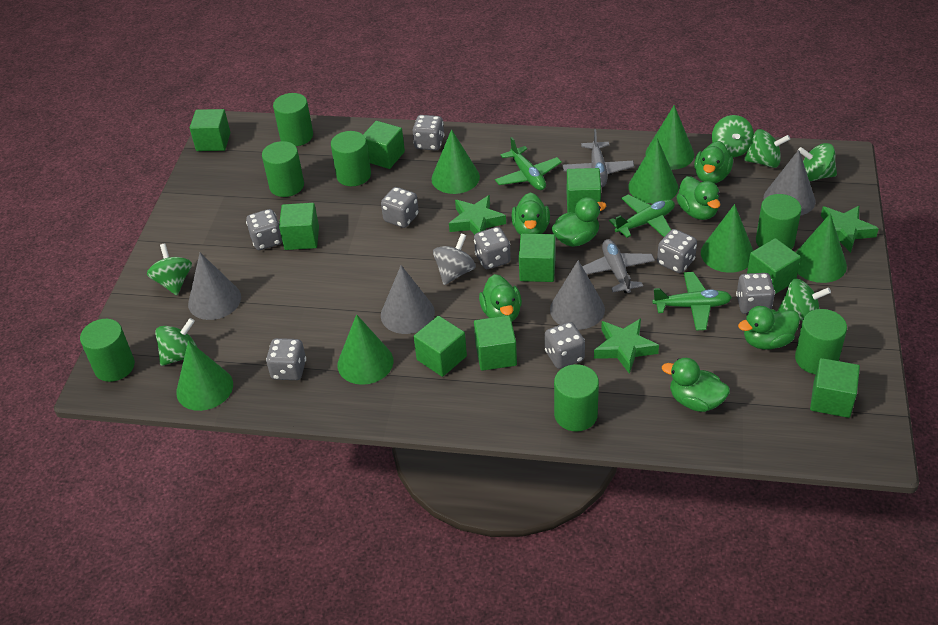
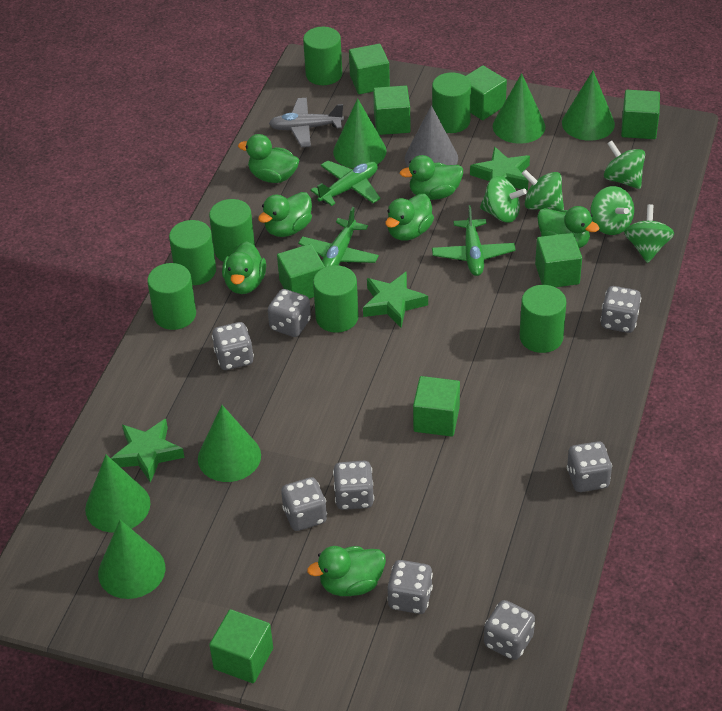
green cone: 7 -> 6
green cube: 9 -> 8
green spinning top: 6 -> 5
grey cone: 4 -> 1
grey plane: 2 -> 1
grey spinning top: 1 -> 0

